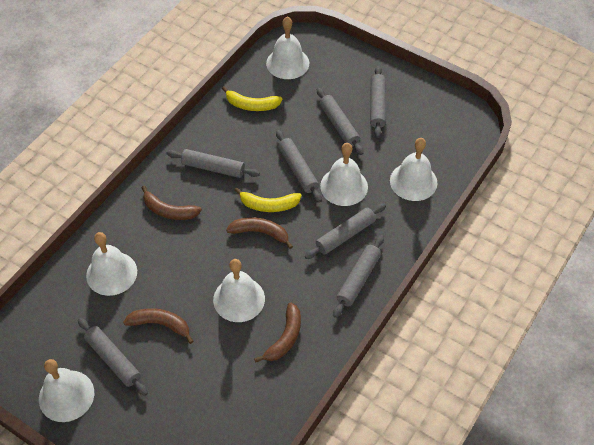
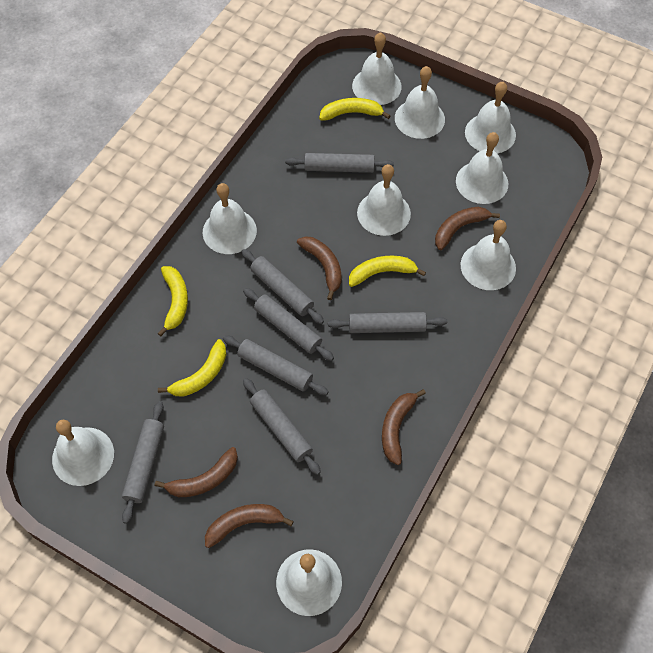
brown banana: 4 -> 5
white bell: 6 -> 9
yellow banana: 2 -> 4

